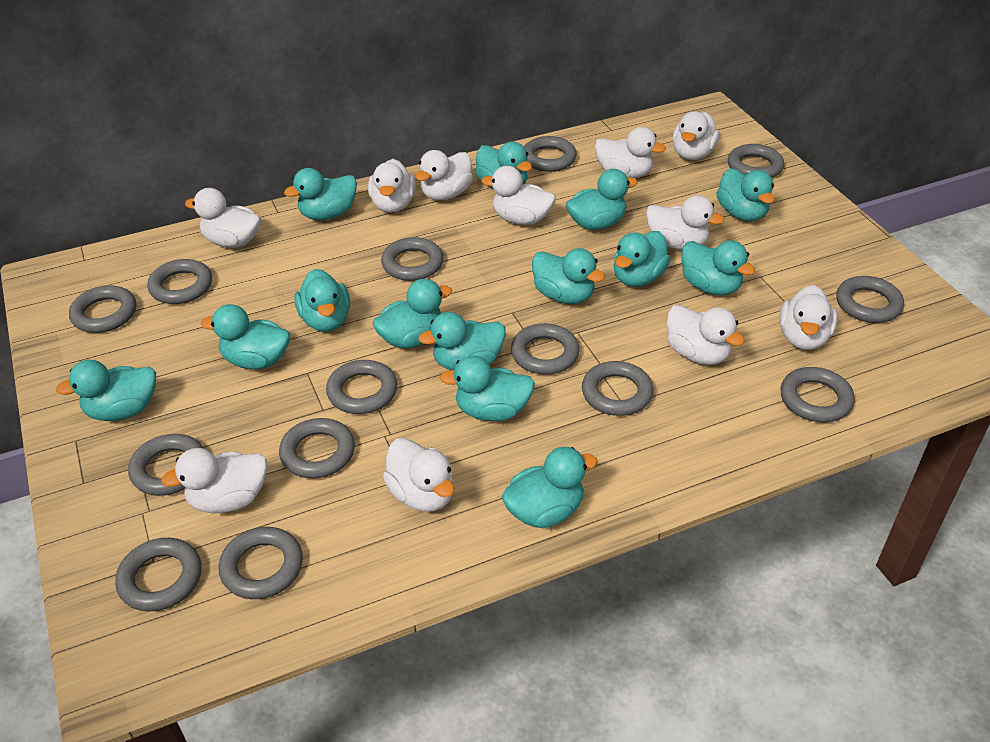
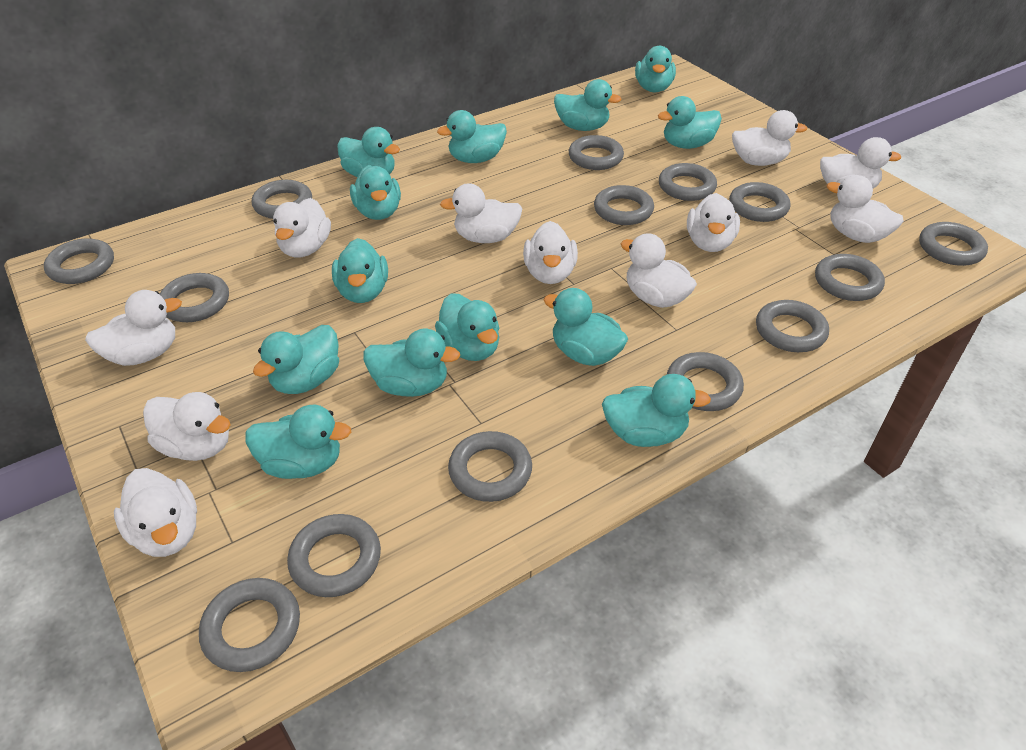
turquoise duck: 14 -> 13

